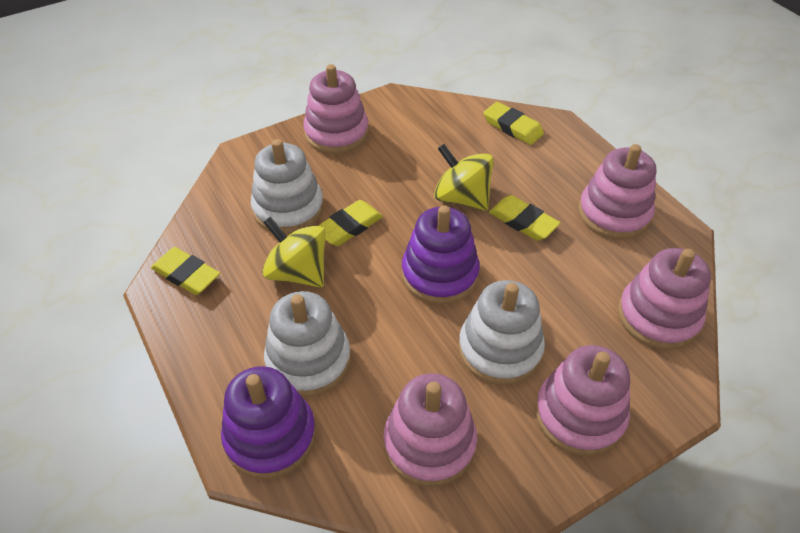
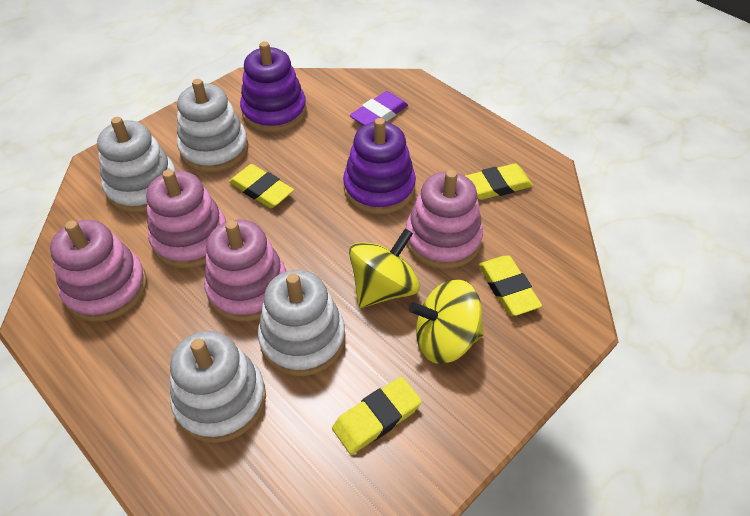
pink stacking toy: 5 -> 4
purple eraser: 0 -> 1
white stacking toy: 3 -> 4

